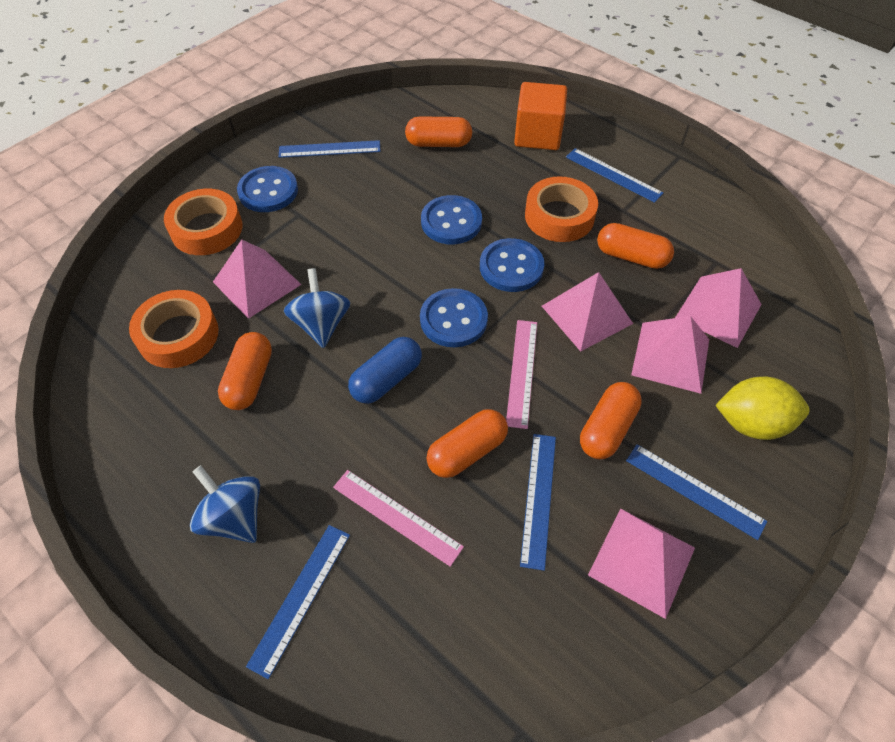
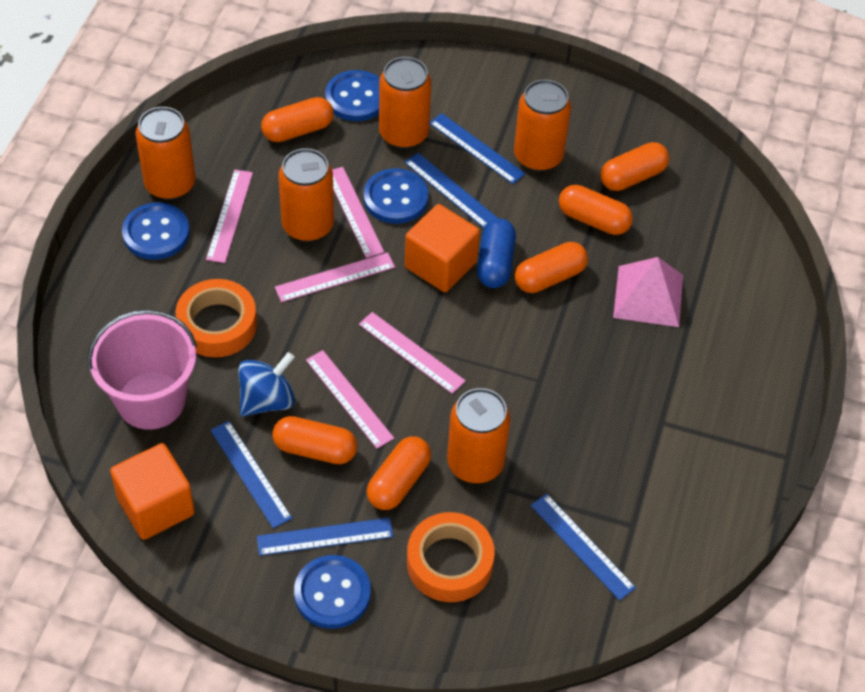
blue spinning top: 2 -> 1
orange can: 0 -> 5
orange capsule: 5 -> 6
orange cube: 1 -> 2
orange tape: 3 -> 2
pink bucket: 0 -> 1
pink pyramid: 5 -> 1
pink ruler: 2 -> 5
yellow lemon: 1 -> 0

